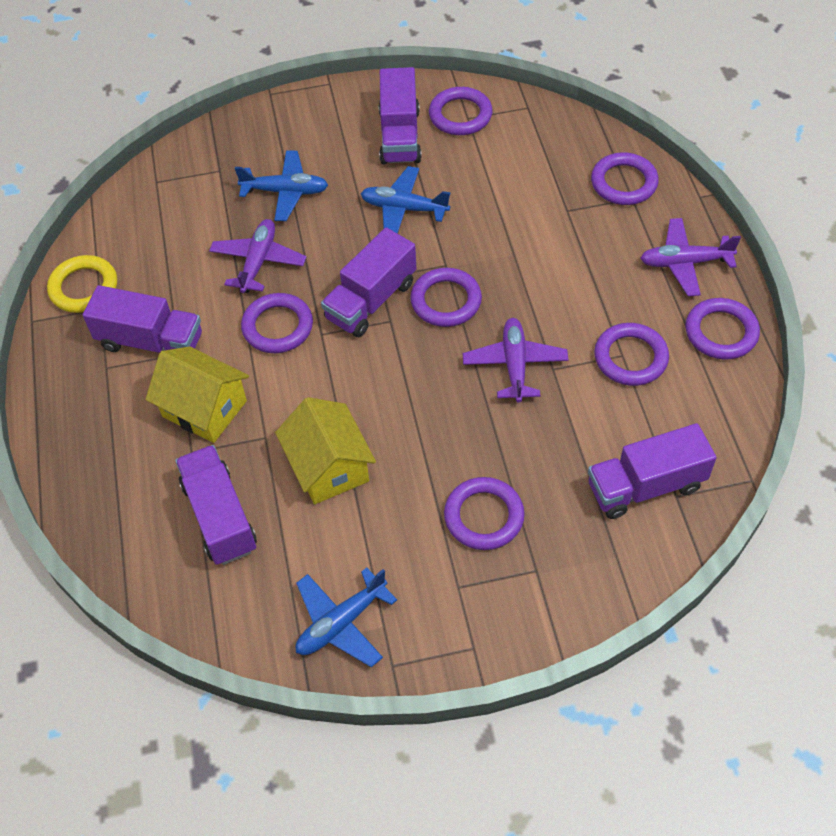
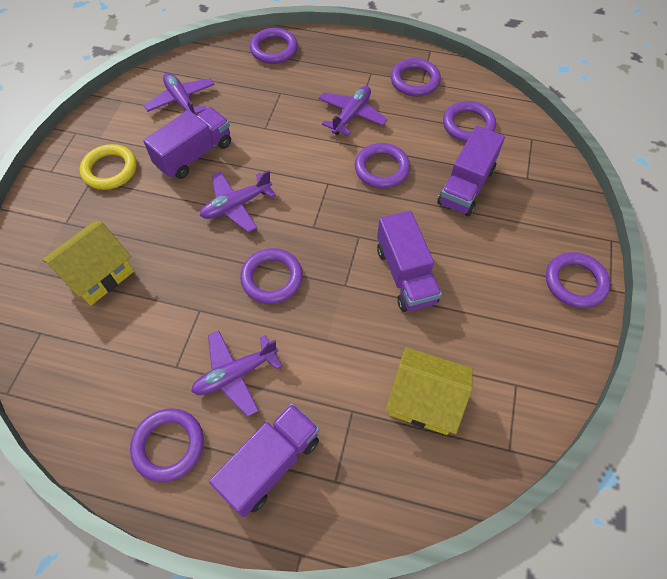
blue plane: 3 -> 0
purple plane: 3 -> 4
purple truck: 5 -> 4

